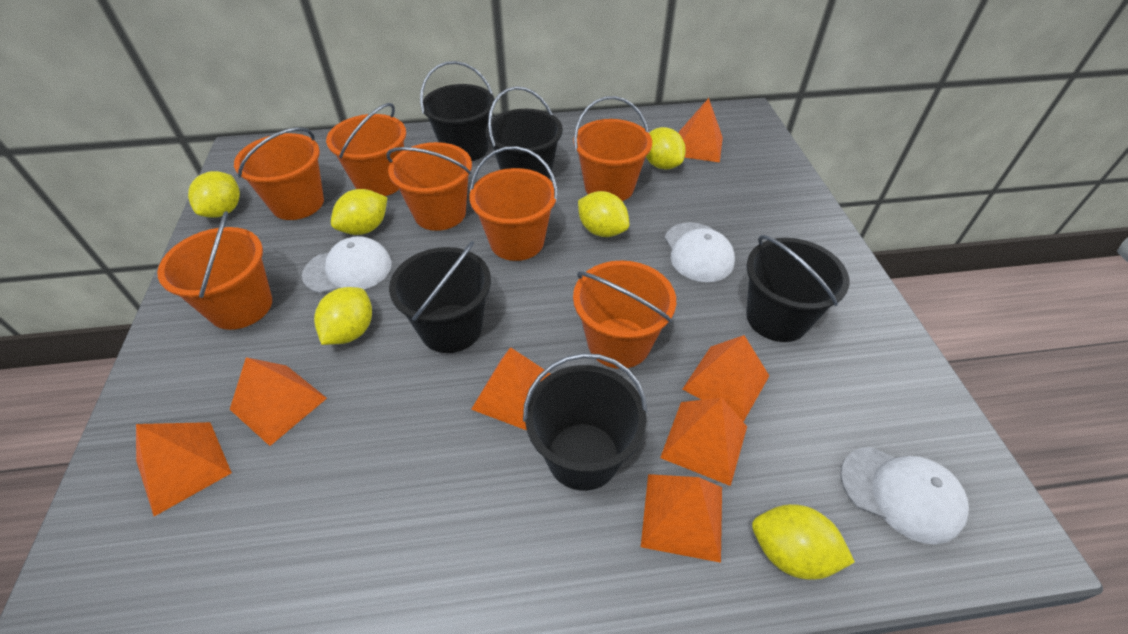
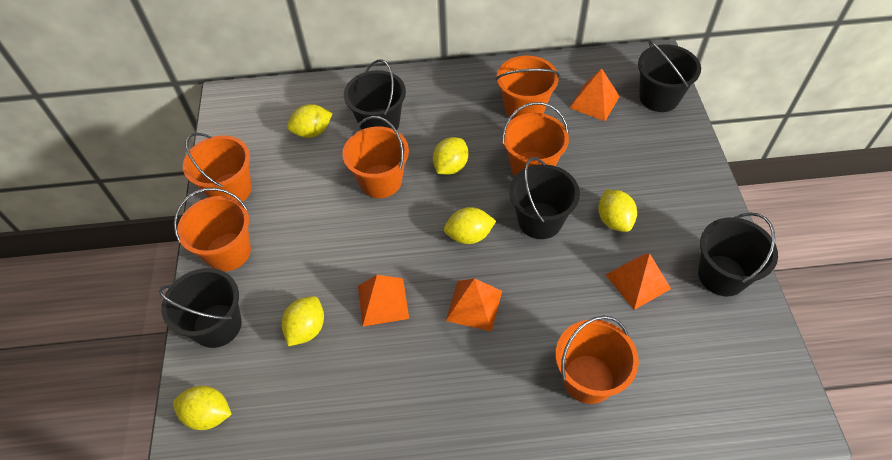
orange bucket: 7 -> 6
orange pyramid: 7 -> 4
white cap: 3 -> 0

